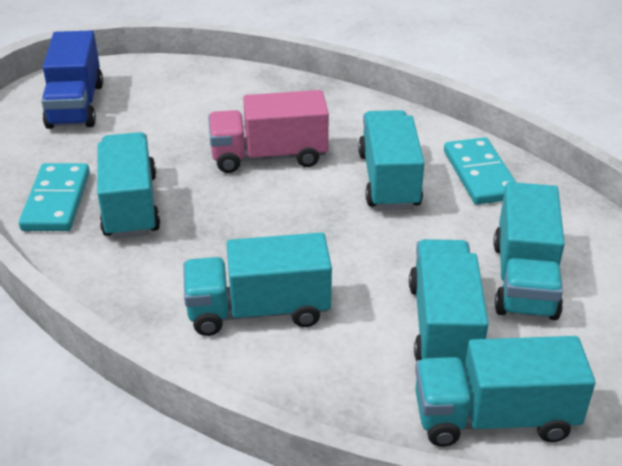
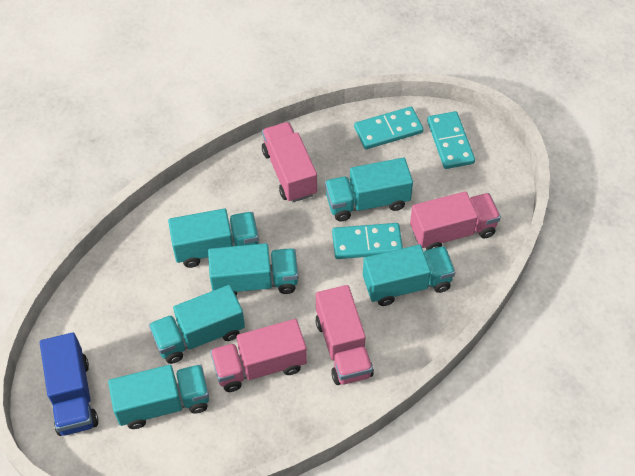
pink truck: 1 -> 4
turquoise domino: 2 -> 3

